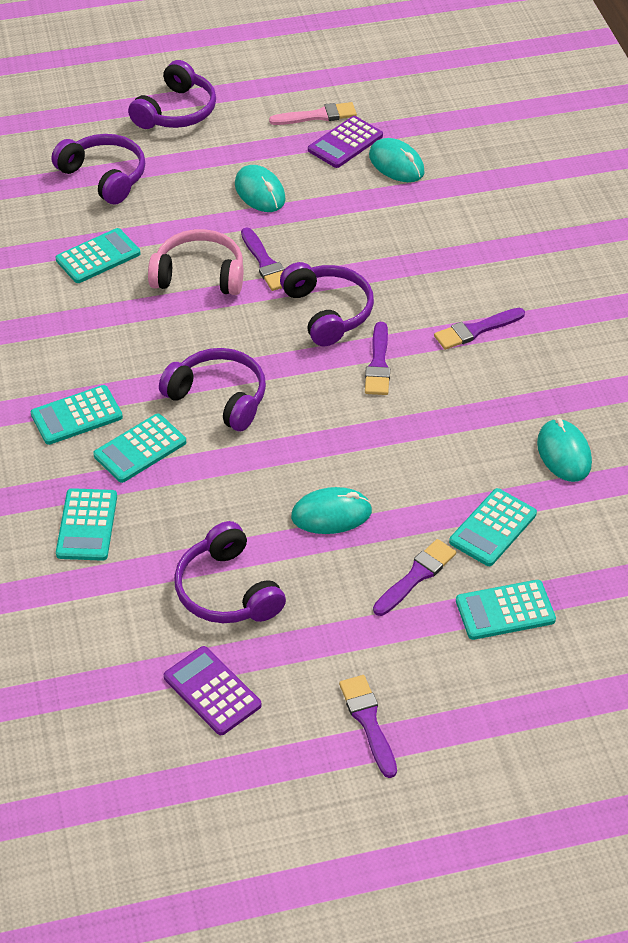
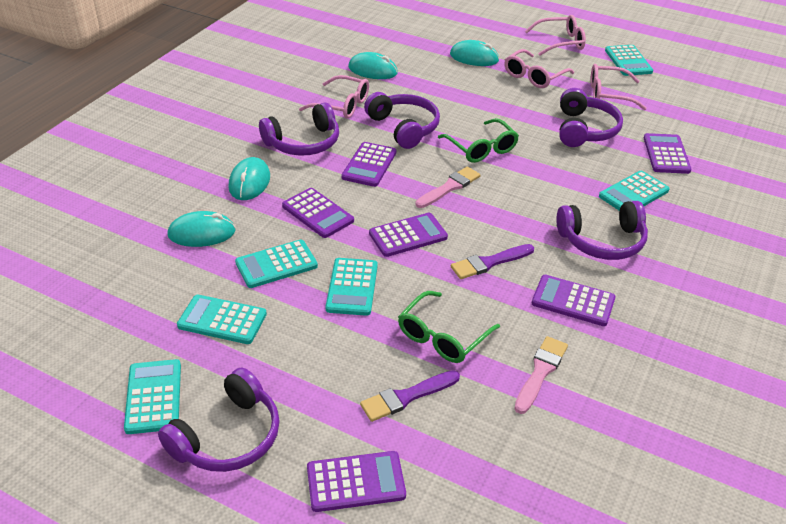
green glasses: 0 -> 2
pink brush: 1 -> 2
pink glasses: 0 -> 4
pink headphones: 1 -> 0
purple brush: 5 -> 2
purple calculator: 2 -> 6

